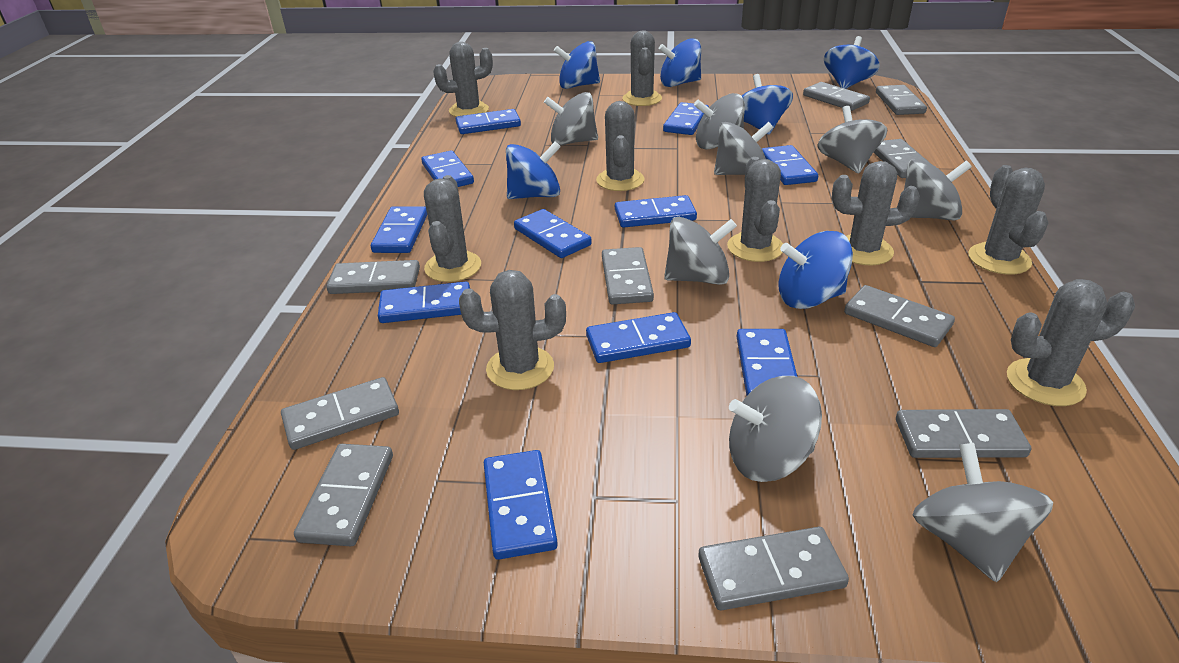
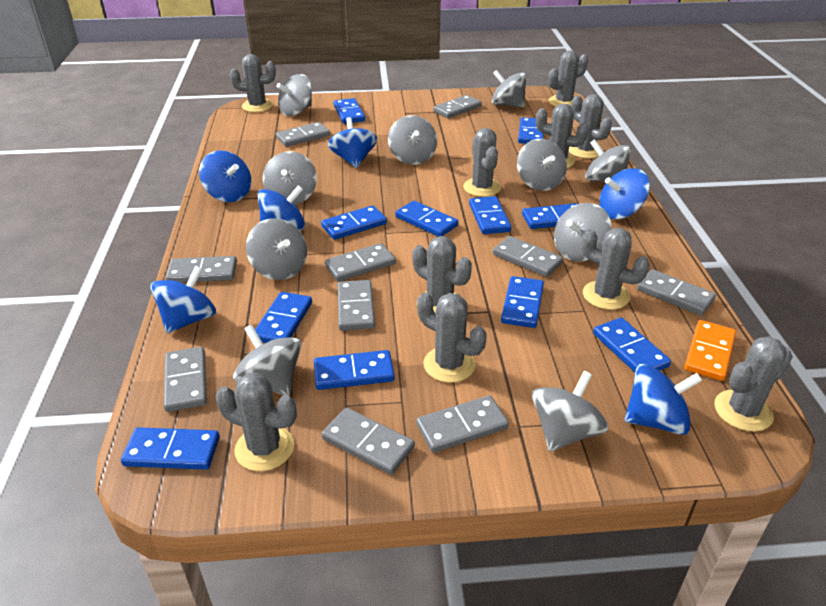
grey cactus: 9 -> 10
grey spinning top: 8 -> 10
orange domino: 0 -> 1

